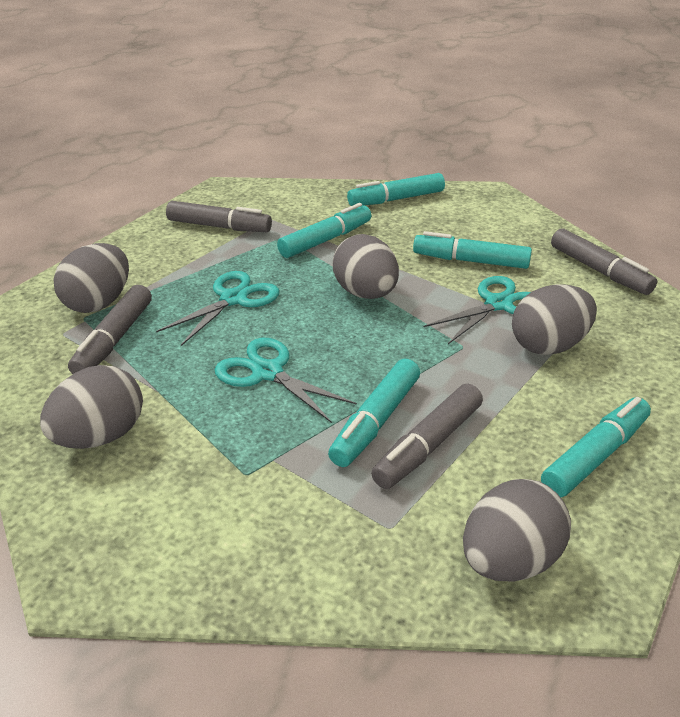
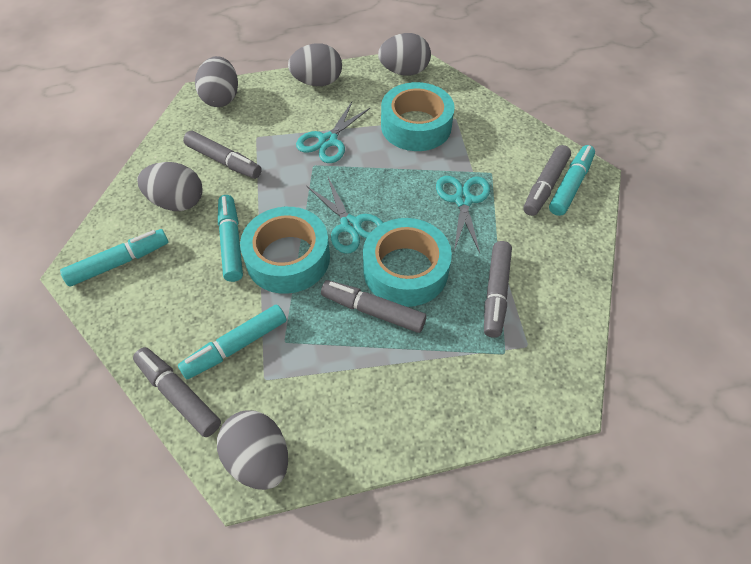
grey marker: 4 -> 5
turquoise marker: 5 -> 4
turquoise tape: 0 -> 3

